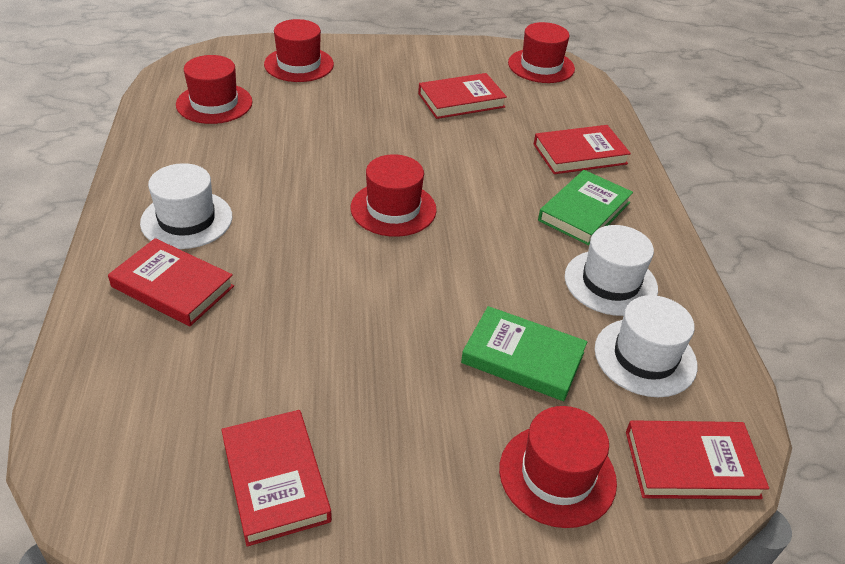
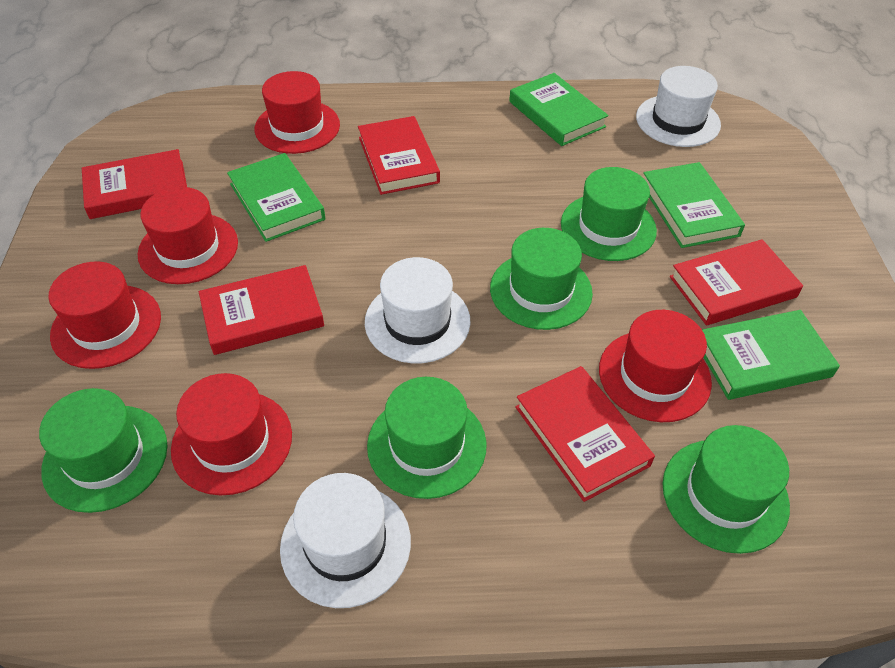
green book: 2 -> 4
green hat: 0 -> 5

